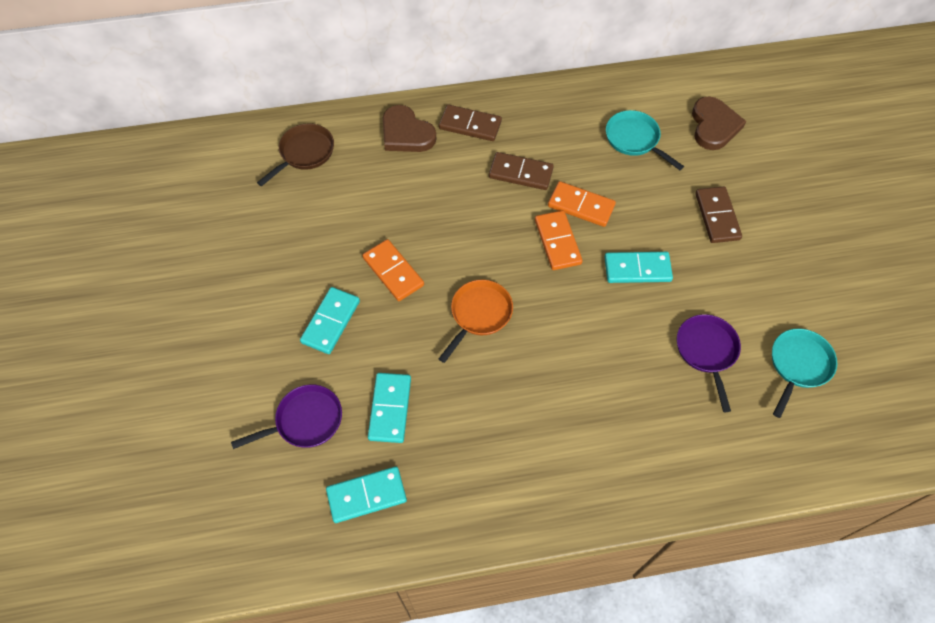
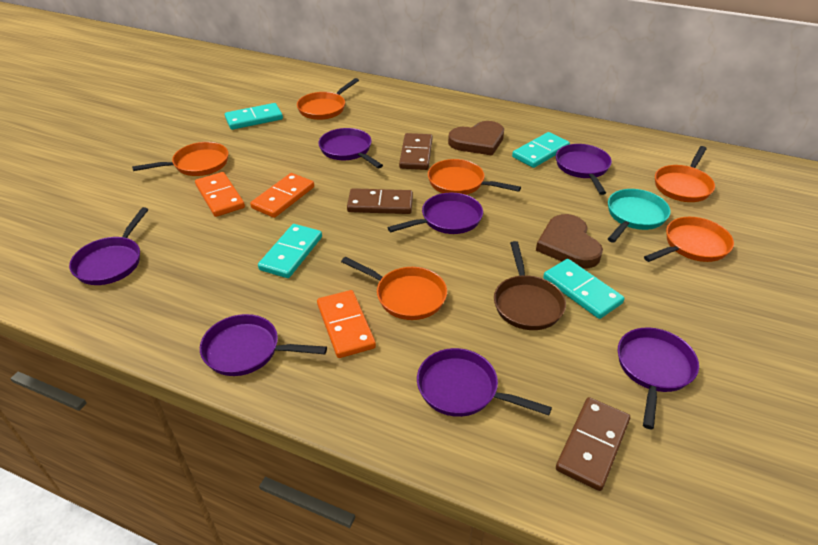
orange pan: 1 -> 6
purple pan: 2 -> 7
turquoise pan: 2 -> 1

